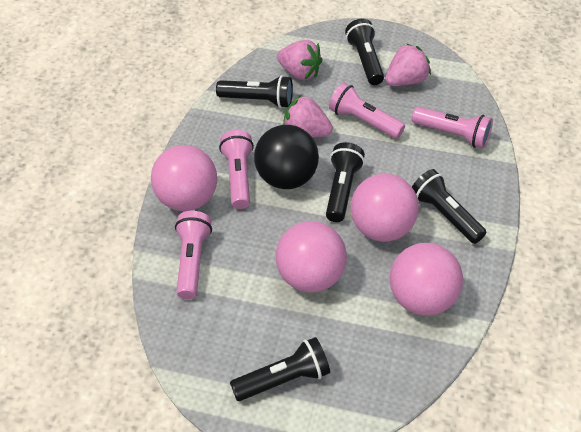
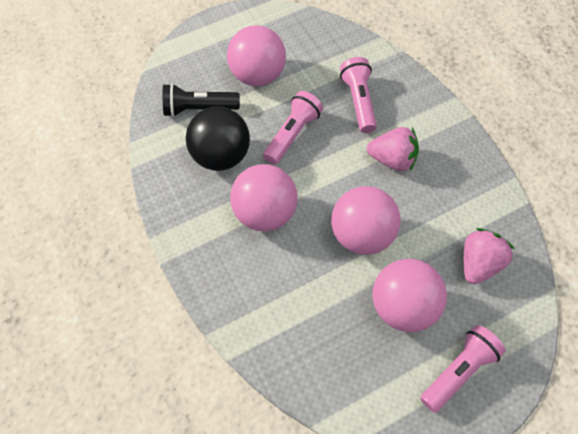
black flashlight: 5 -> 1
pink flashlight: 4 -> 3
pink strawberry: 3 -> 2

